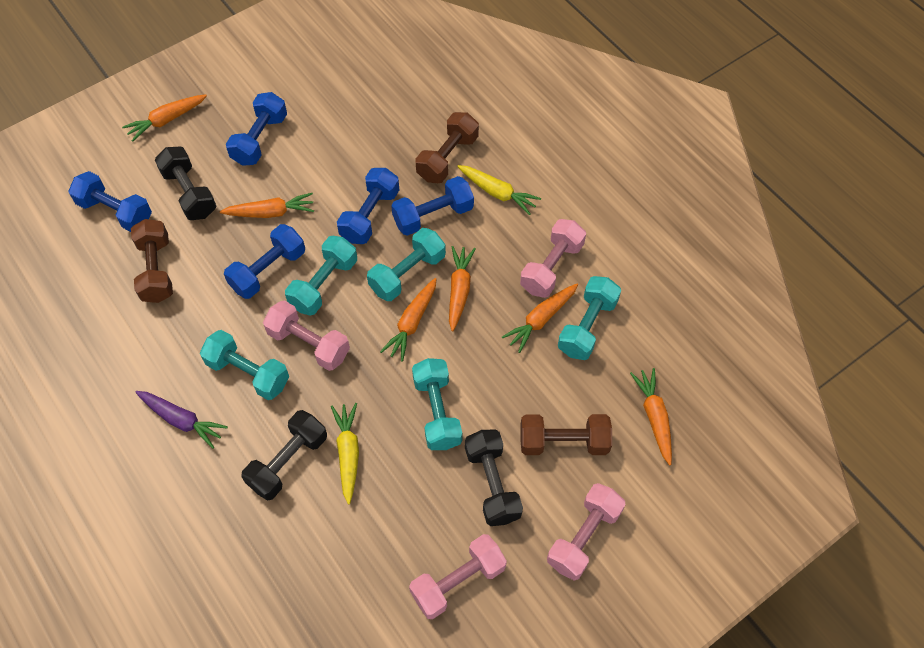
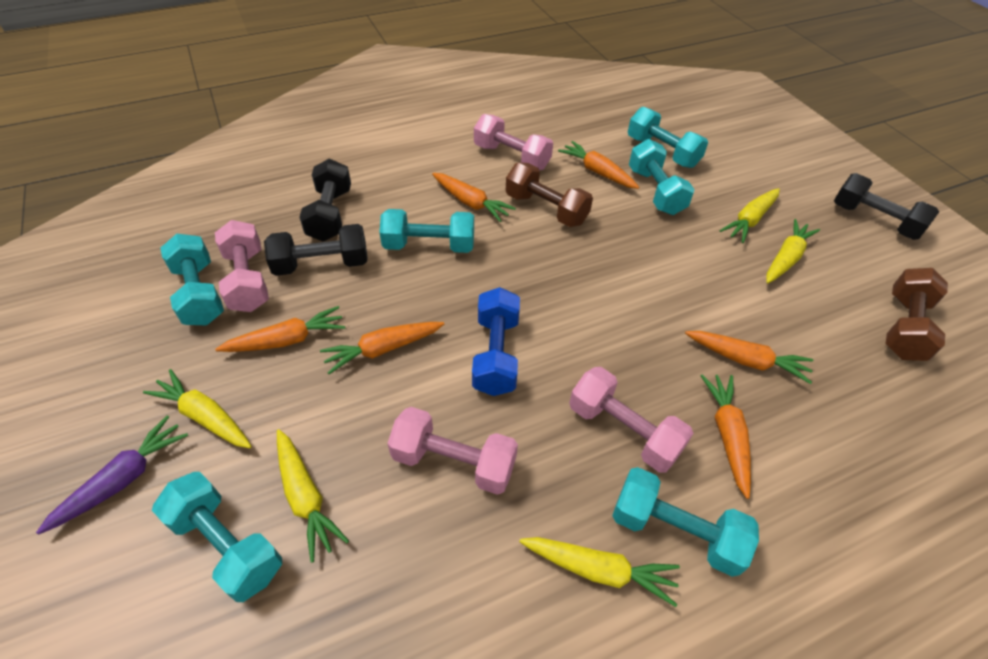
blue dumbbell: 5 -> 1
brown dumbbell: 3 -> 2
turquoise dumbbell: 5 -> 6
yellow carrot: 2 -> 5

